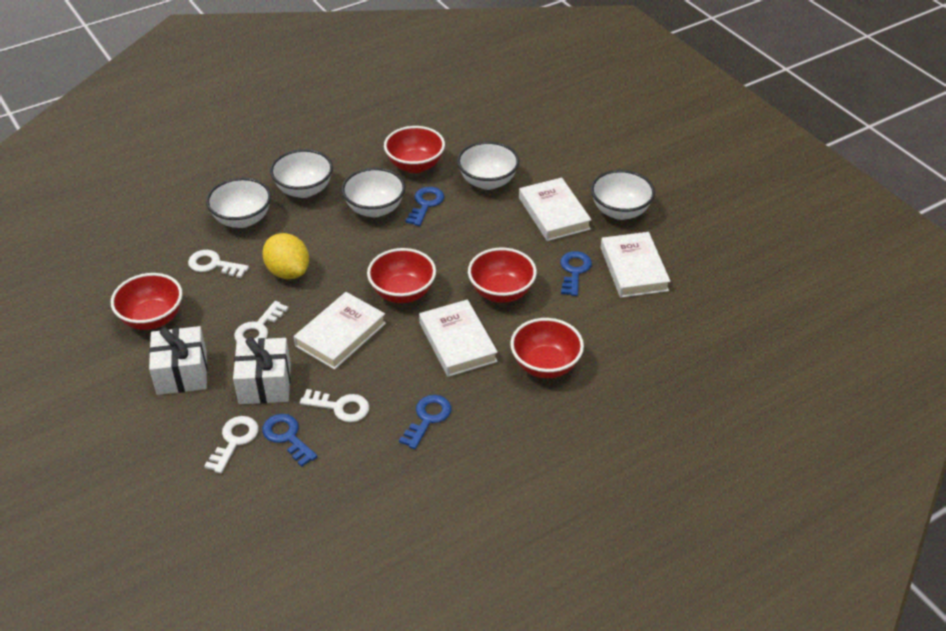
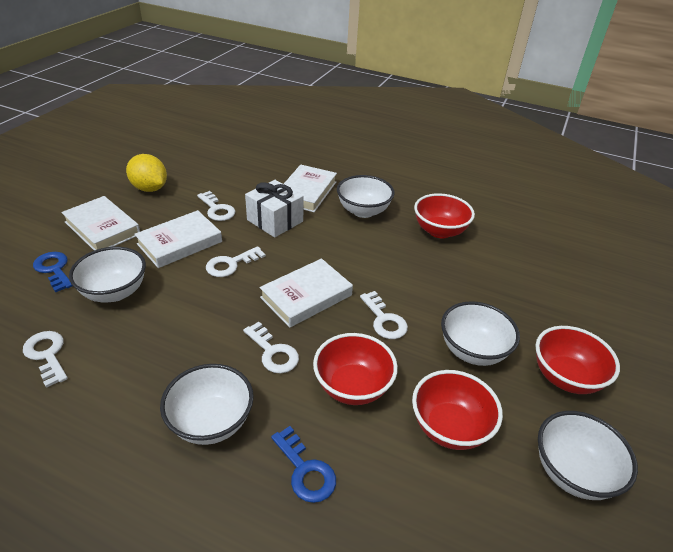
blue key: 4 -> 2
red bowl: 5 -> 4
white gift: 2 -> 1
white key: 4 -> 5

